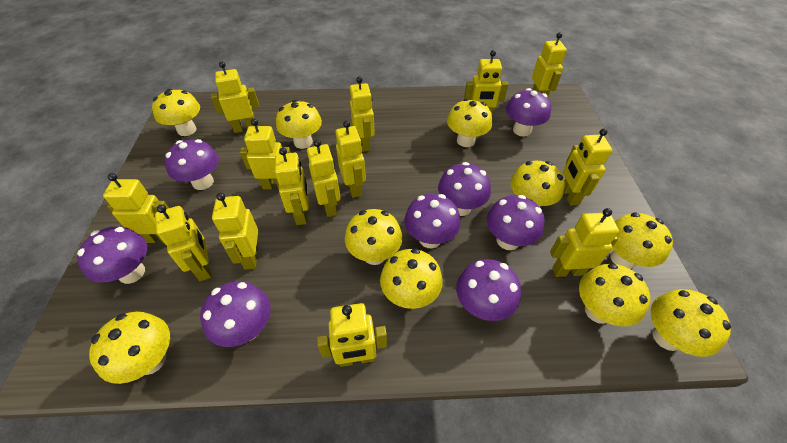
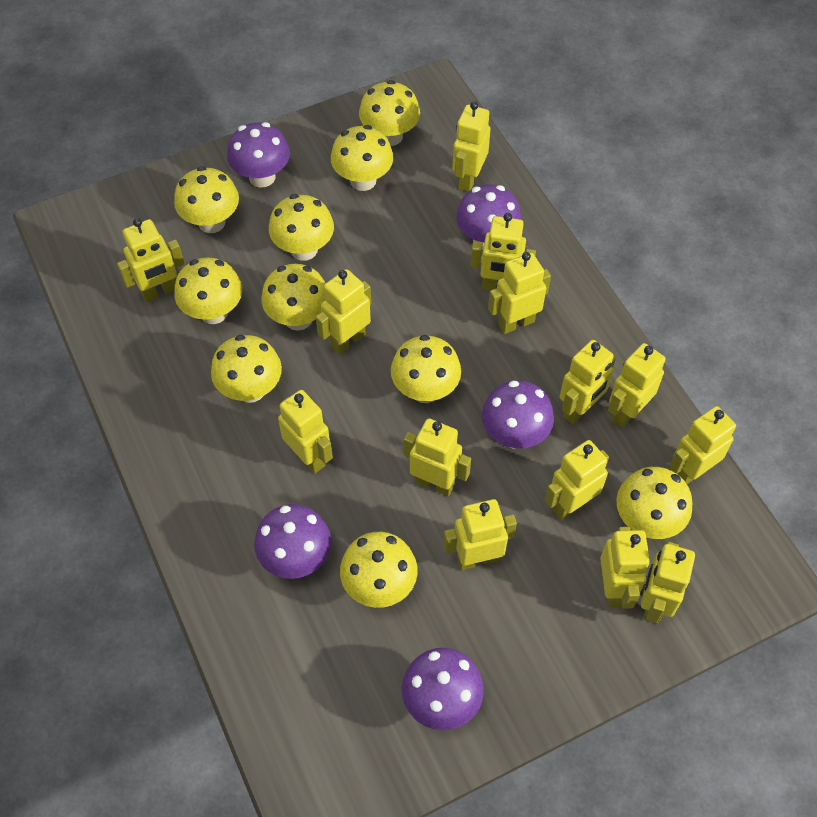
purple mushroom: 8 -> 5

